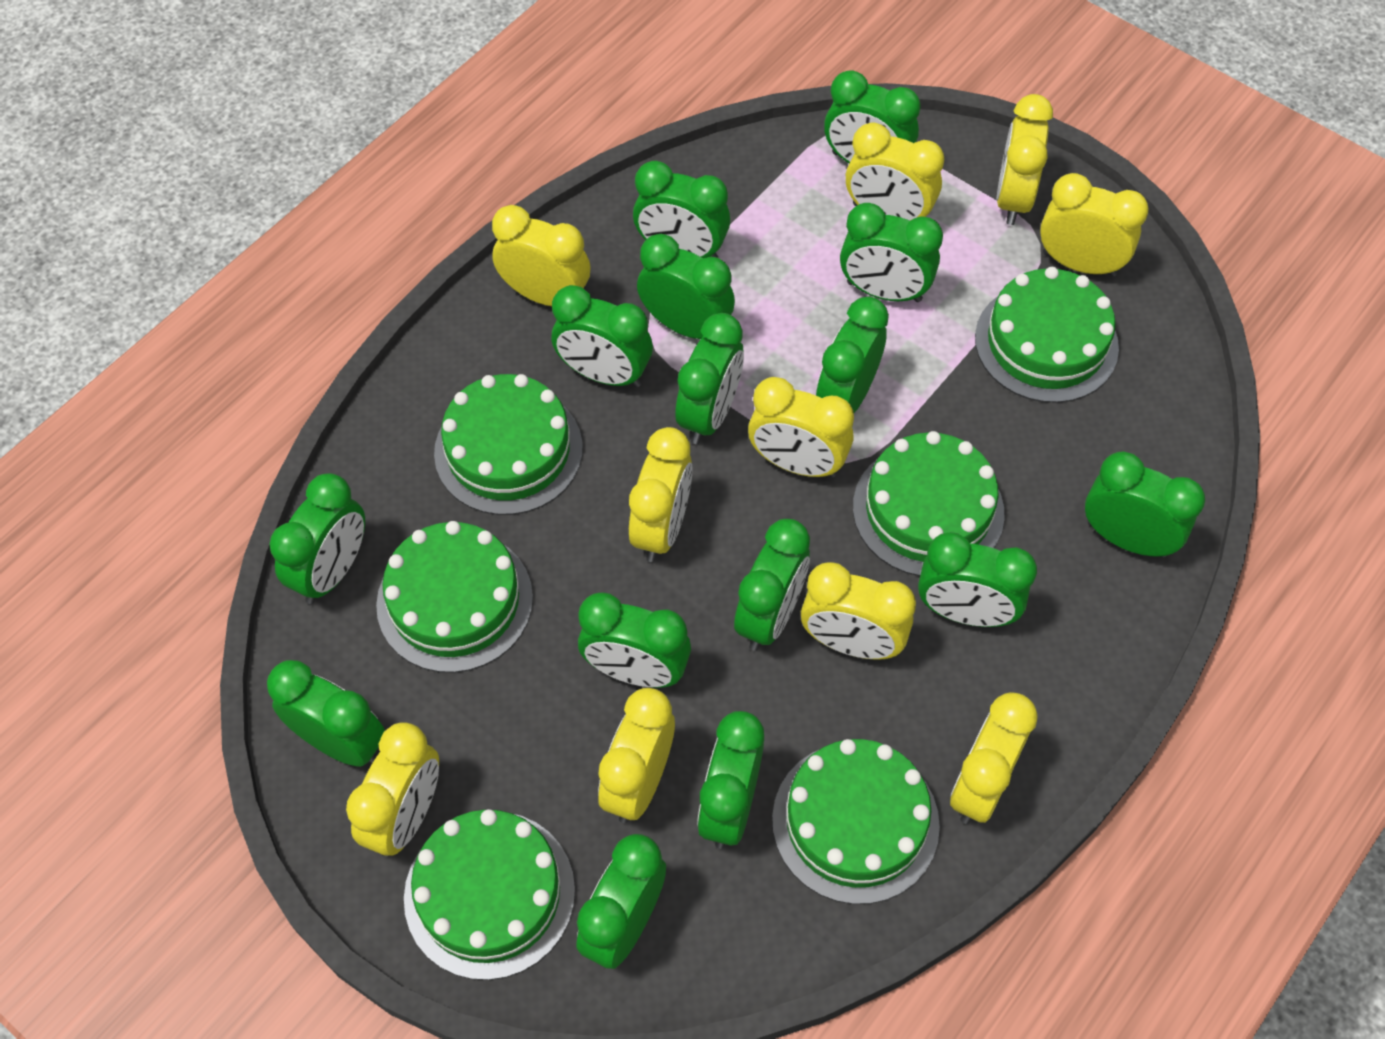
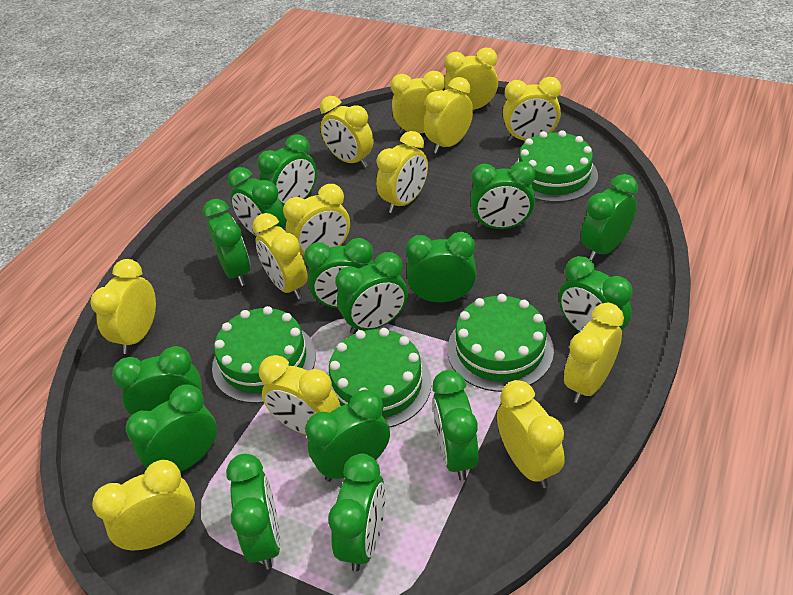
green cake: 6 -> 4
yellow clock: 10 -> 13

